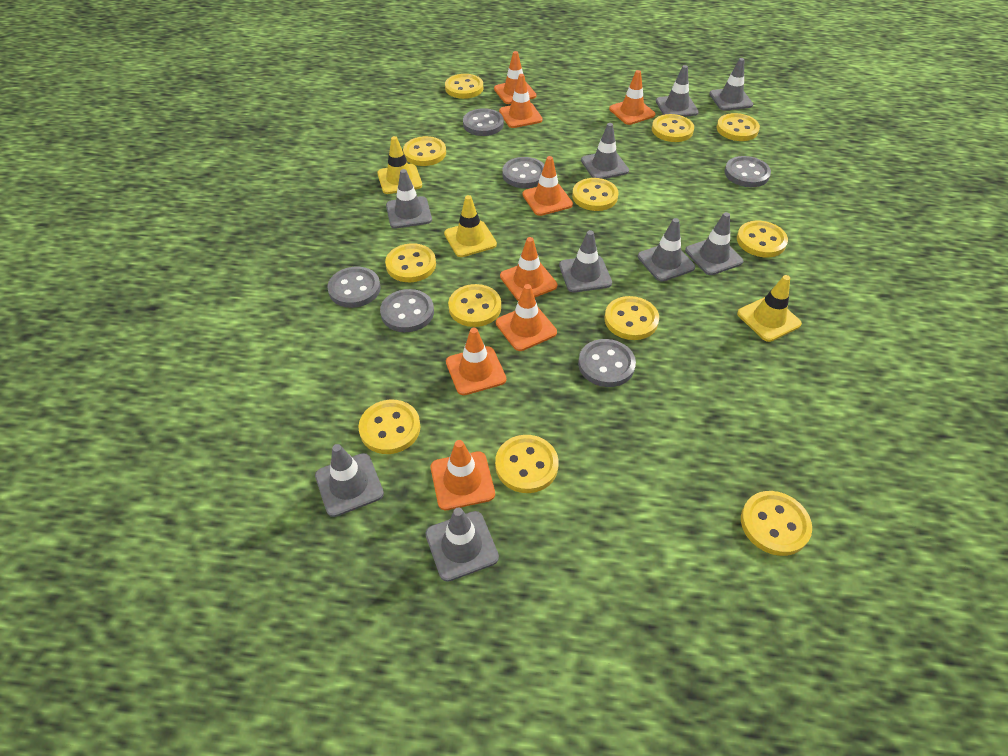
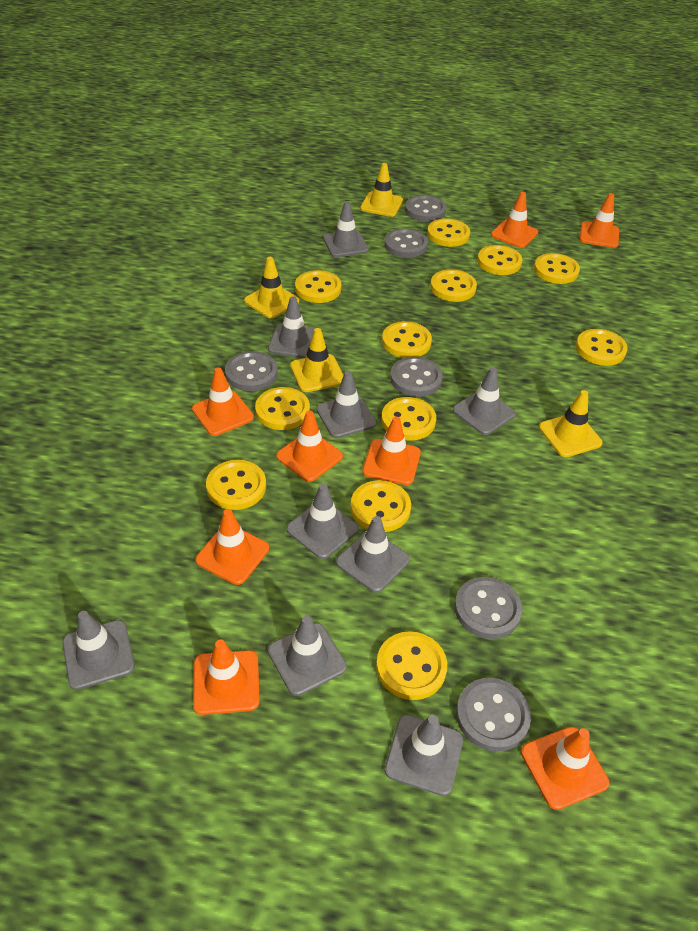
yellow traffic cone: 3 -> 4

